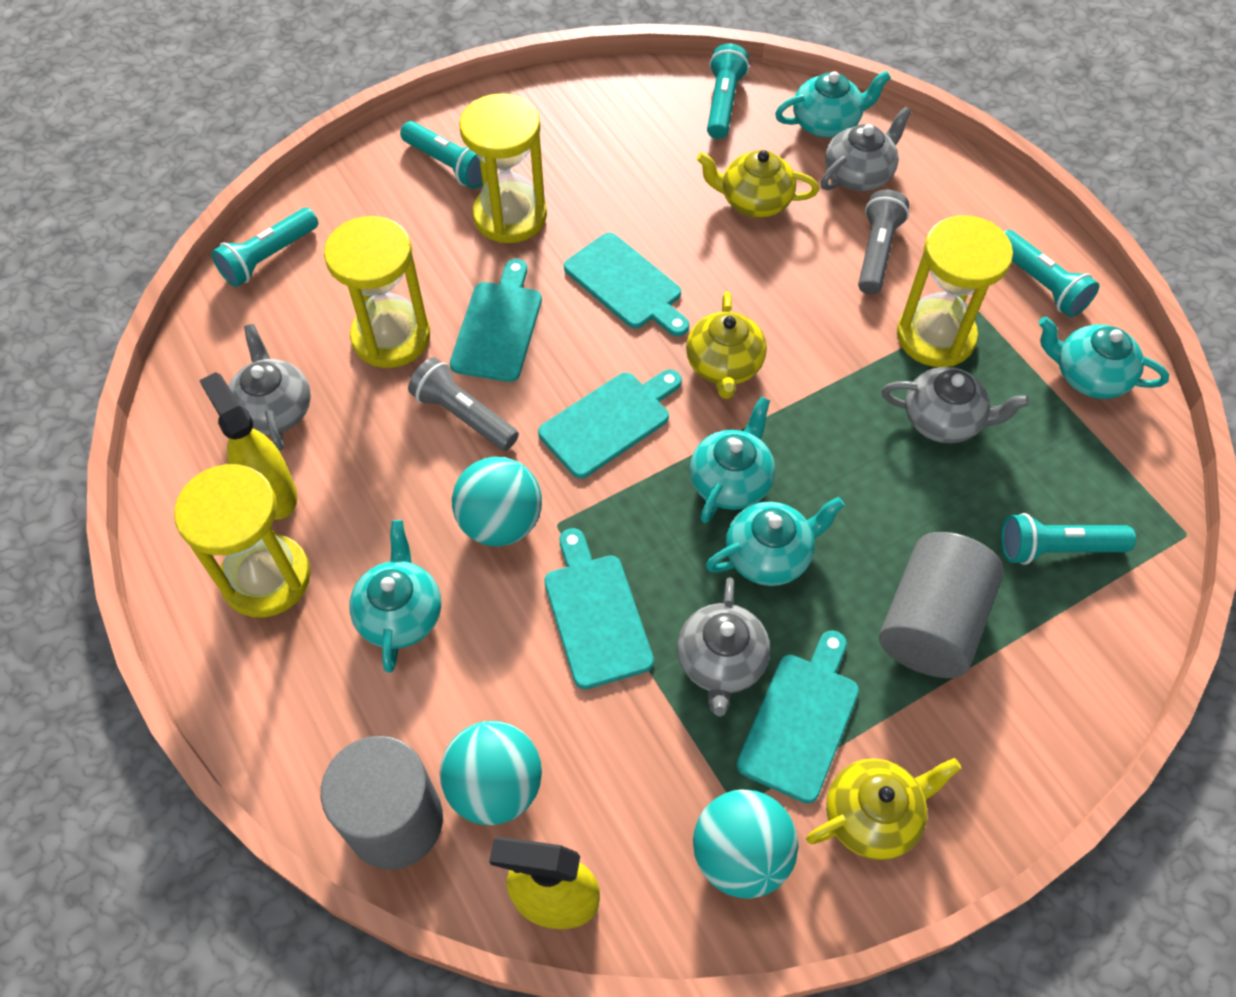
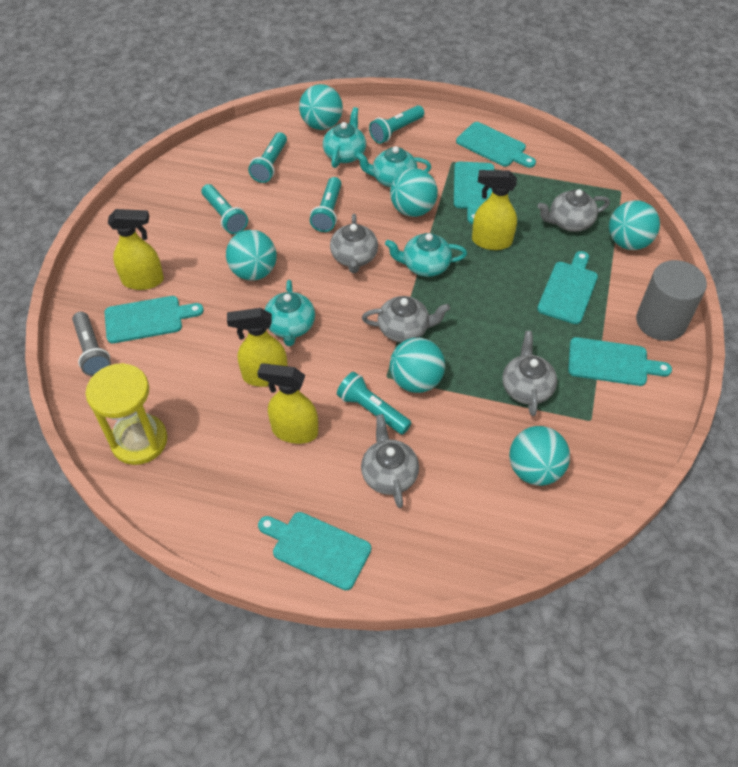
grey cylinder: 2 -> 1
grey flashlight: 2 -> 1
grey teapot: 4 -> 5
turquoise ball: 3 -> 6
turquoise cutting board: 5 -> 6
turquoise teapot: 5 -> 4
yellow hourglass: 4 -> 1
yellow spray bottle: 2 -> 4
yellow teapot: 3 -> 0

